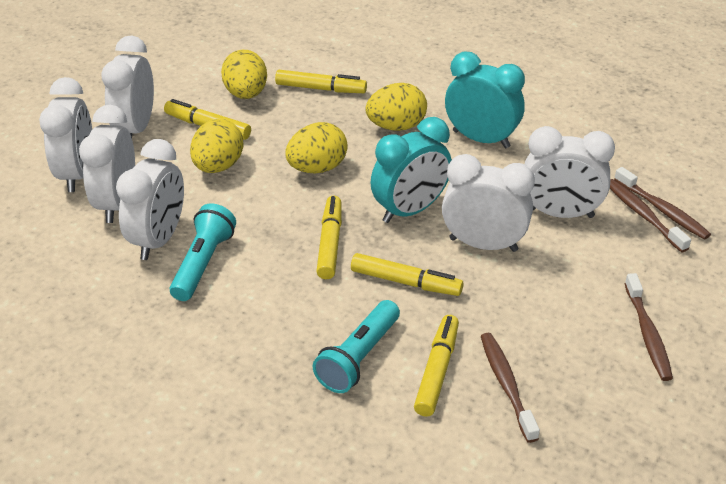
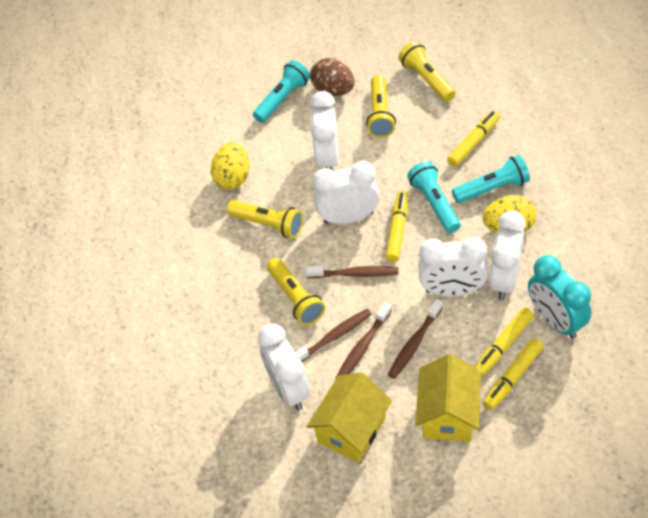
brown egg: 0 -> 1
turquoise clock: 2 -> 1
turquoise flashlight: 2 -> 3
white clock: 6 -> 5
yellow egg: 4 -> 2
yellow flashlight: 0 -> 4
yellow house: 0 -> 2
yellow marker: 5 -> 4

